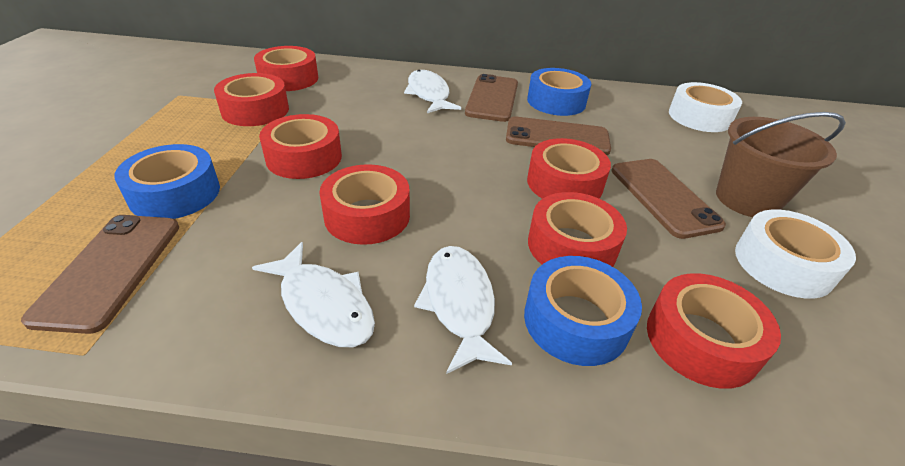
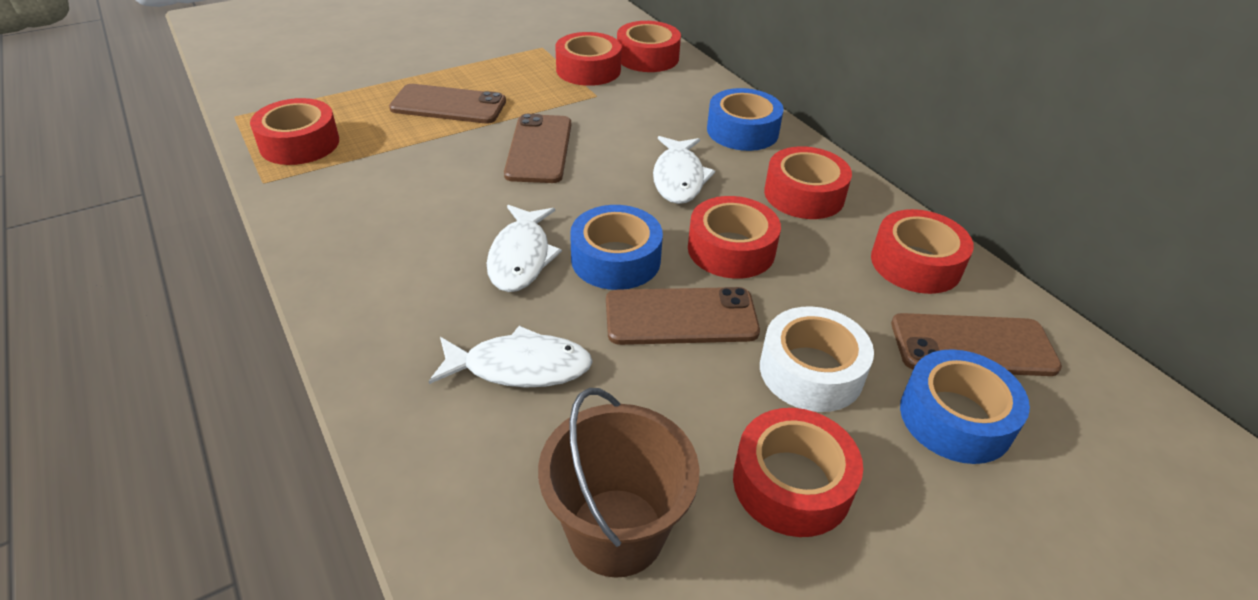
white tape: 2 -> 1

